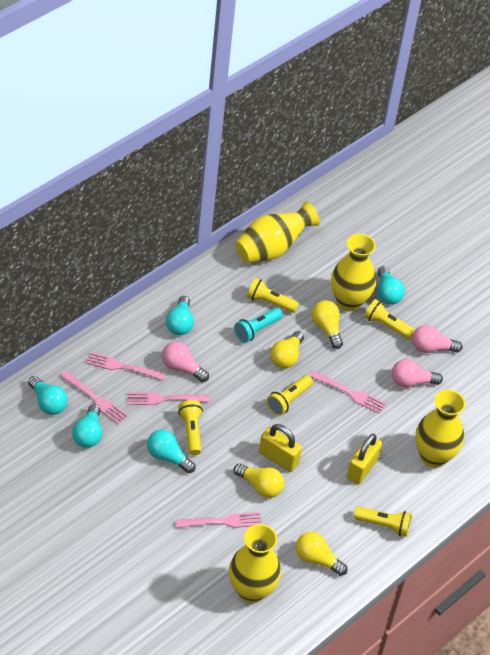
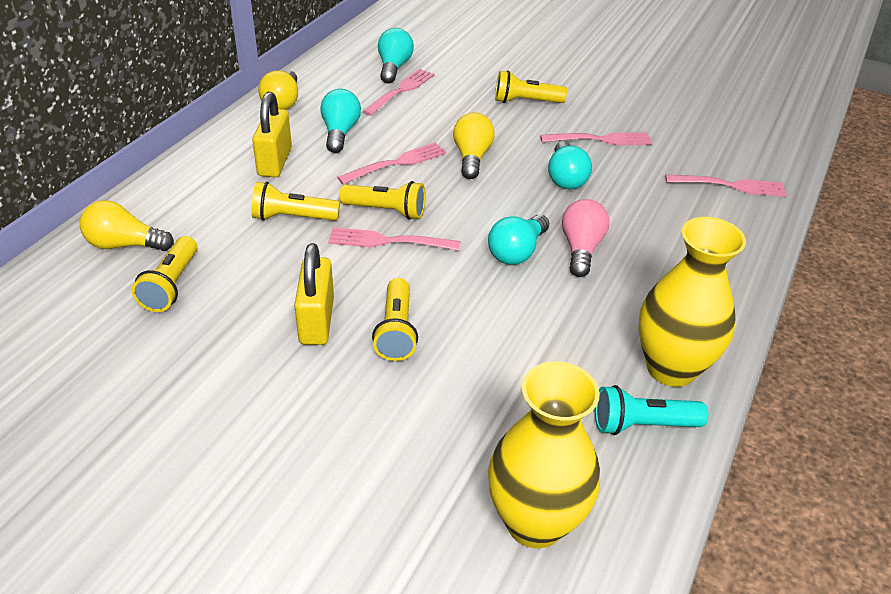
pink light bulb: 3 -> 1
turquoise light bulb: 5 -> 4
yellow light bulb: 4 -> 3
yellow vase: 4 -> 2

